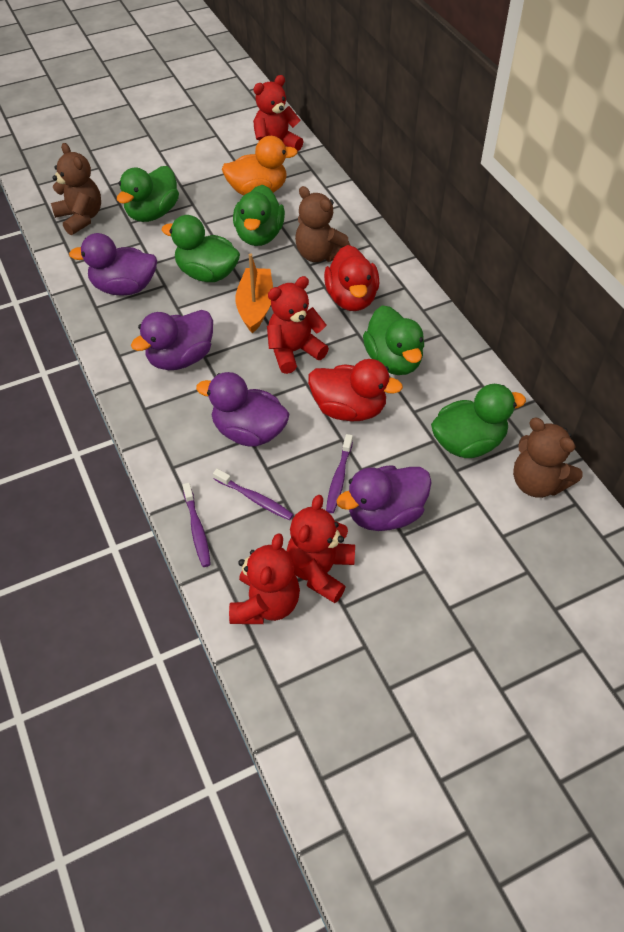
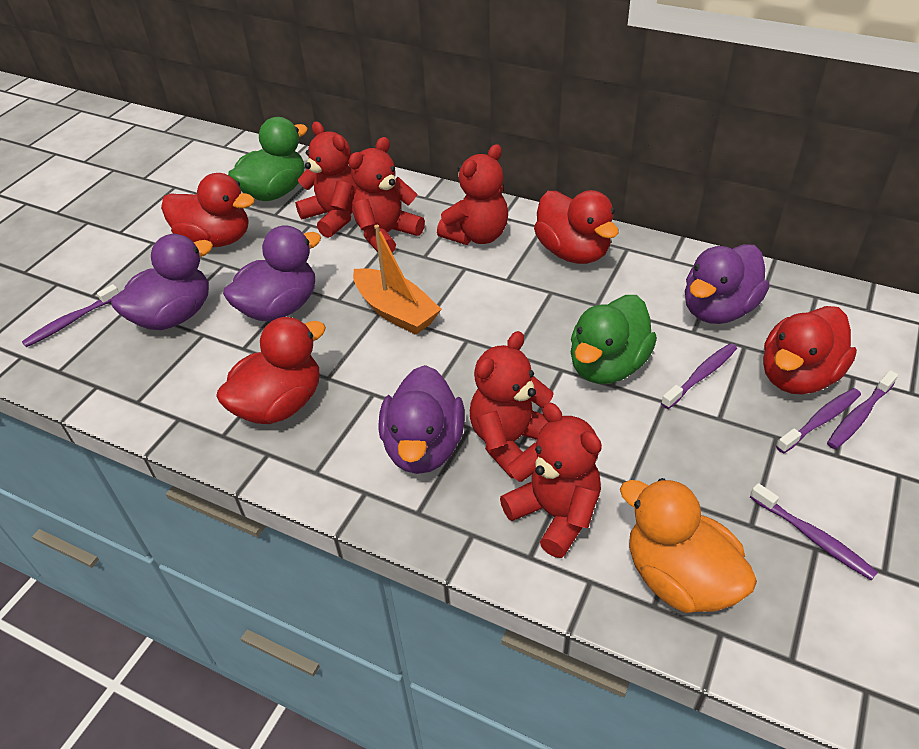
brown teddy bear: 3 -> 0
green duck: 5 -> 2
purple toothbrush: 3 -> 5
red duck: 2 -> 4
red teddy bear: 4 -> 5

